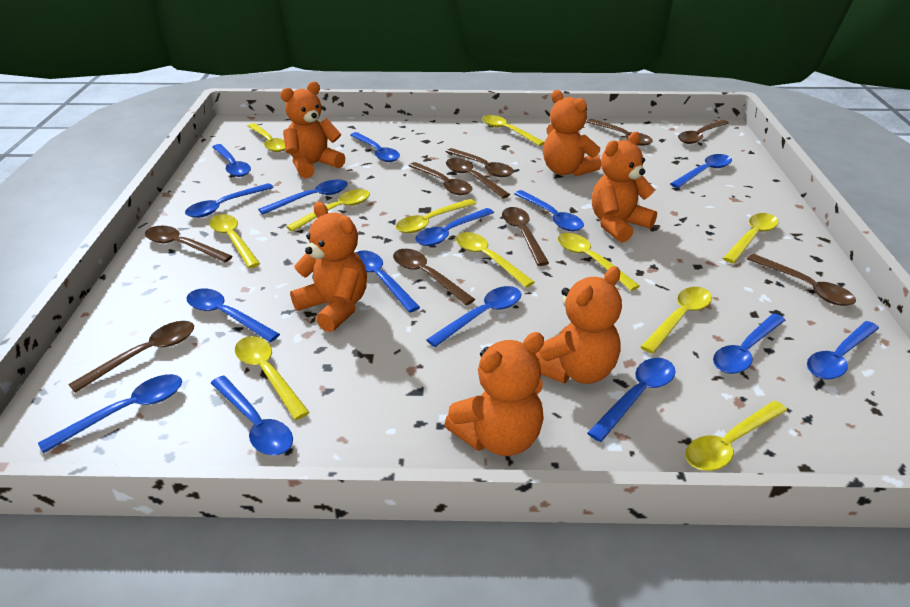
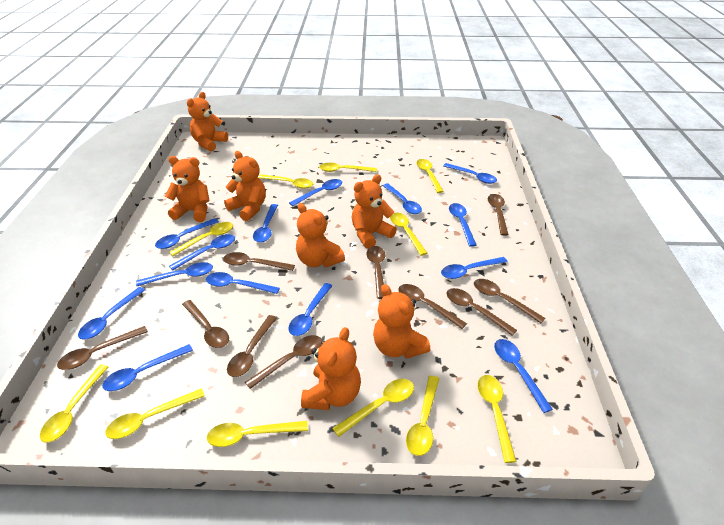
blue spoon: 15 -> 14
orange teddy bear: 6 -> 7

